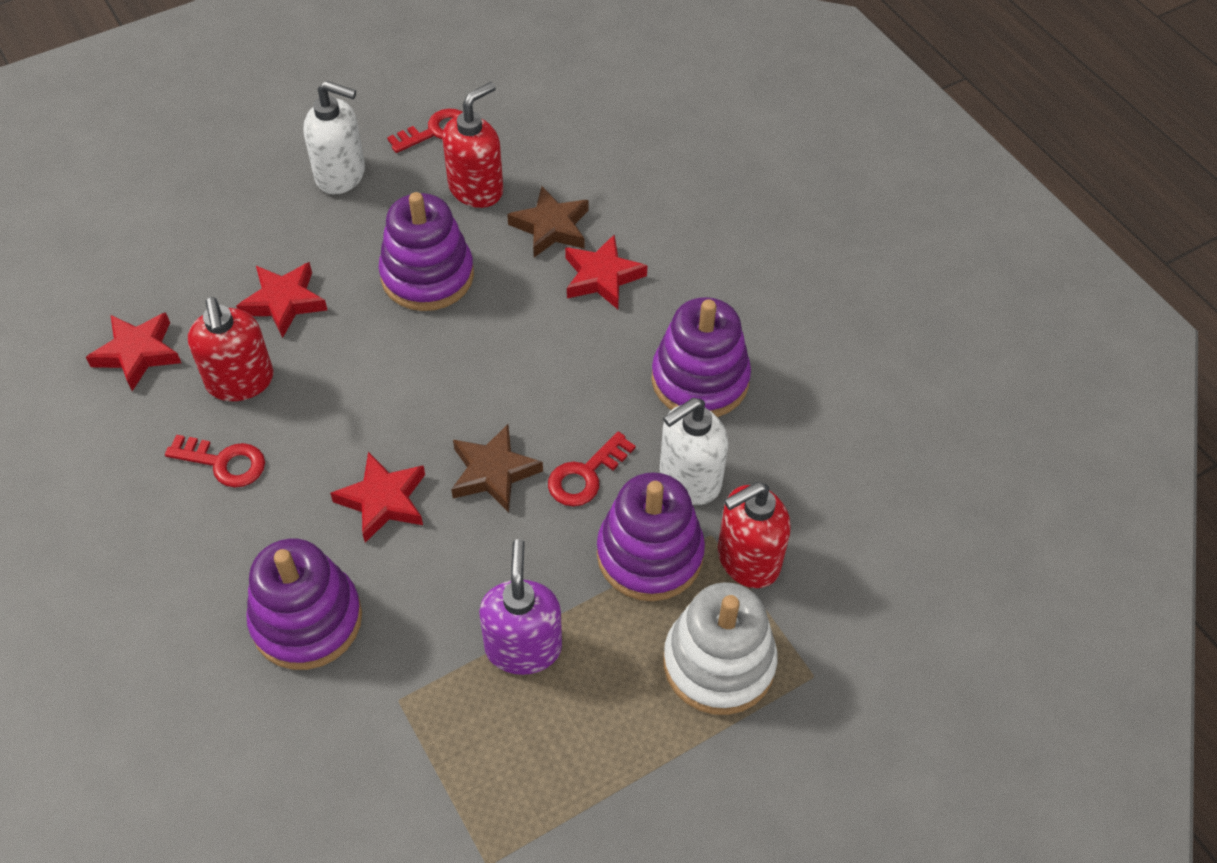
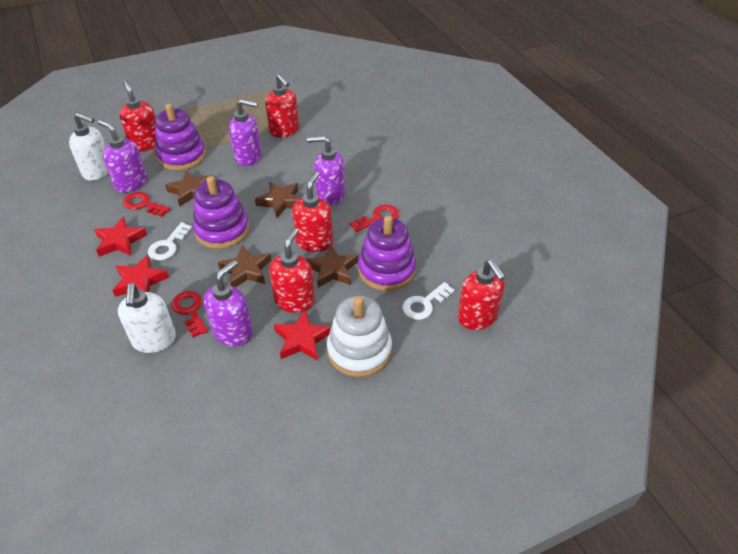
brown star: 2 -> 4
purple soap dispenser: 1 -> 4
purple stacking toy: 4 -> 3
red soap dispenser: 3 -> 5
red star: 4 -> 3
white key: 0 -> 2

